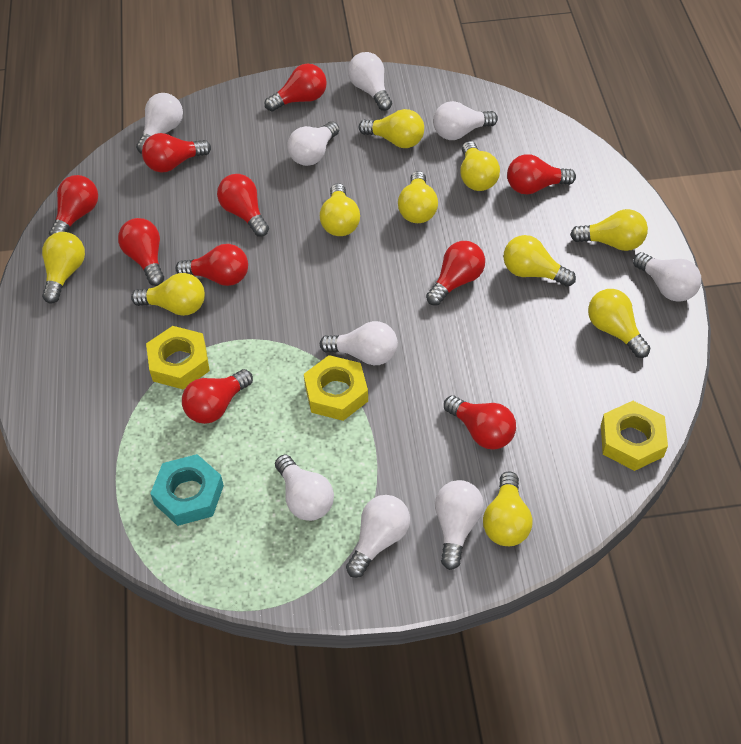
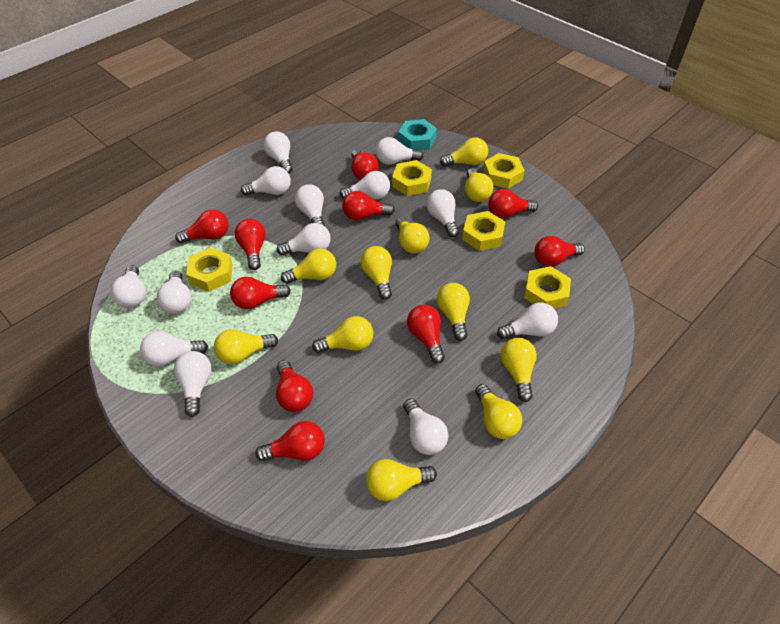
white light bulb: 9 -> 13
yellow light bulb: 10 -> 11
yellow nut: 3 -> 5

